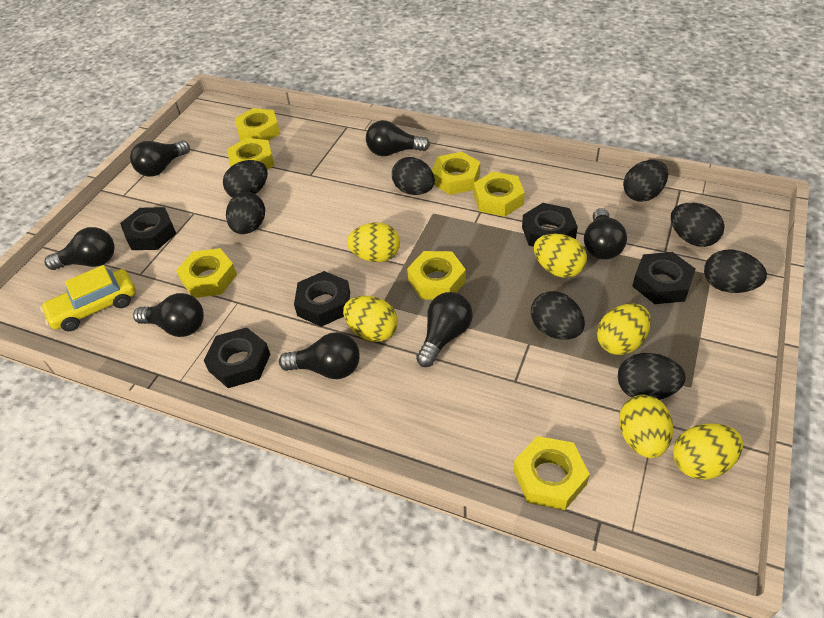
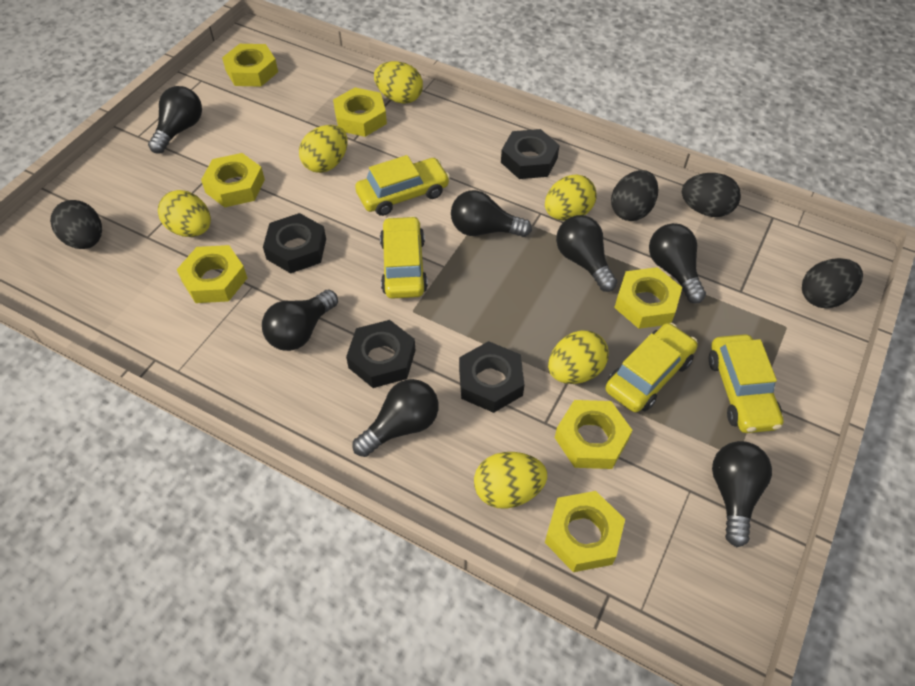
black egg: 8 -> 4
black nut: 5 -> 4
yellow car: 1 -> 4

